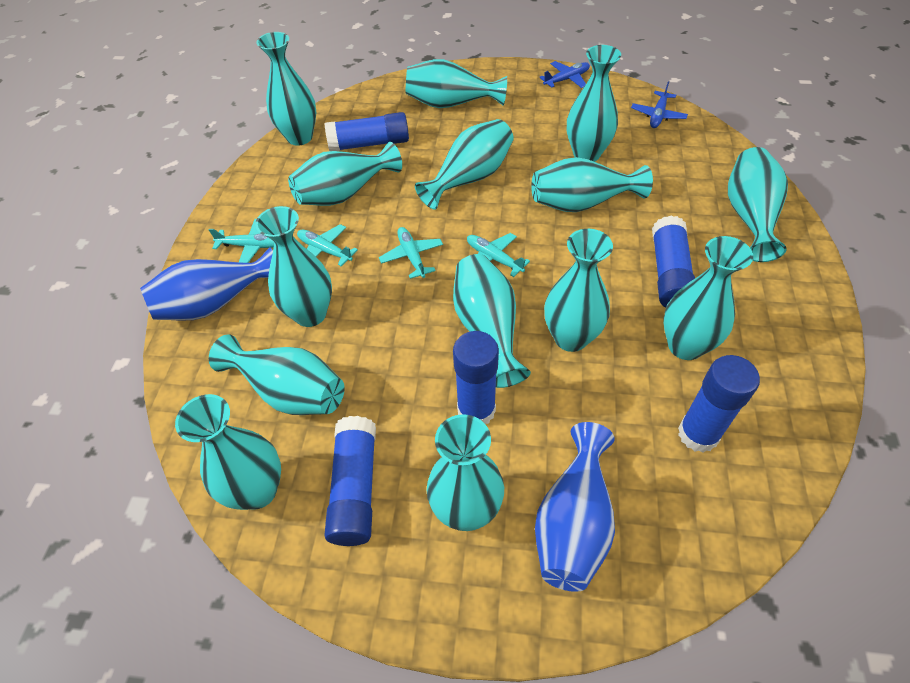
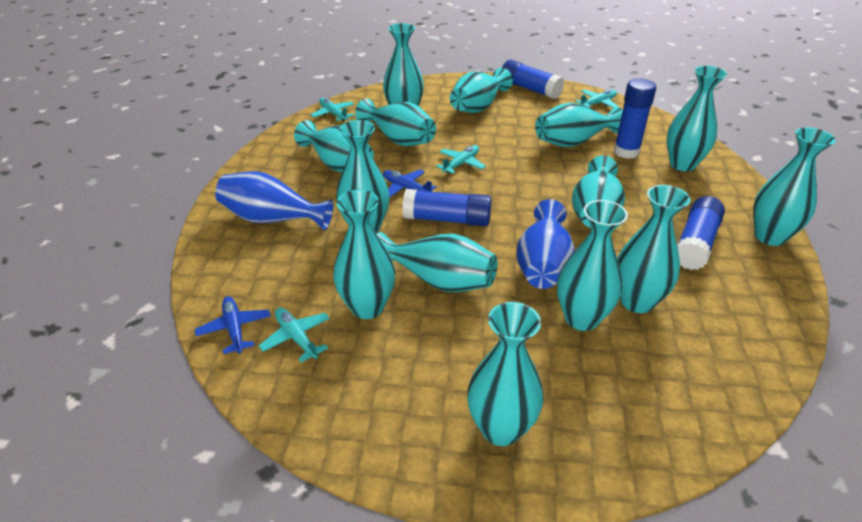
blue glue stick: 5 -> 4

